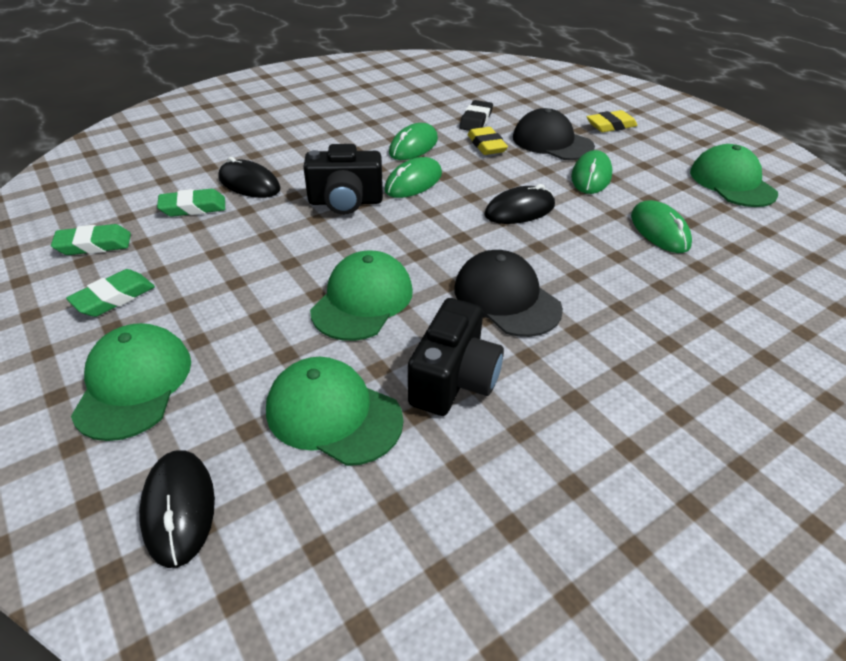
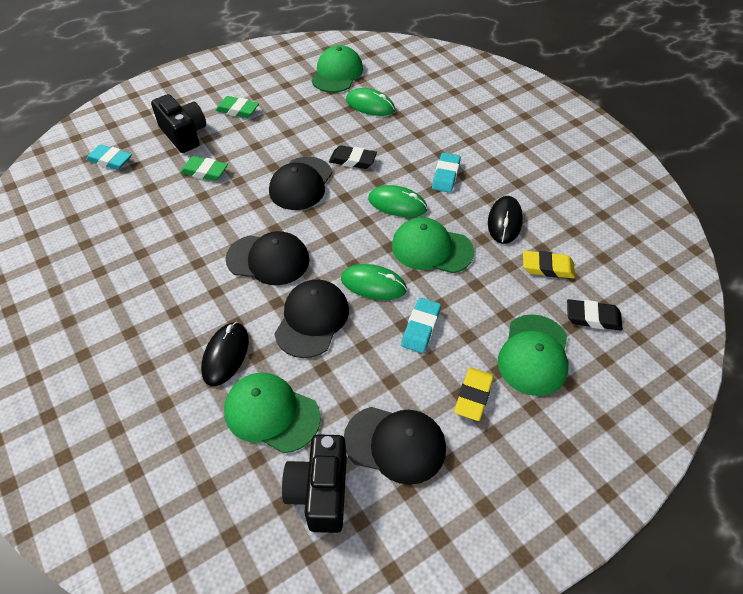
black cap: 2 -> 4
black eraser: 1 -> 2
black mouse: 3 -> 2
green eraser: 3 -> 2
green mouse: 4 -> 3
turquoise eraser: 0 -> 3

